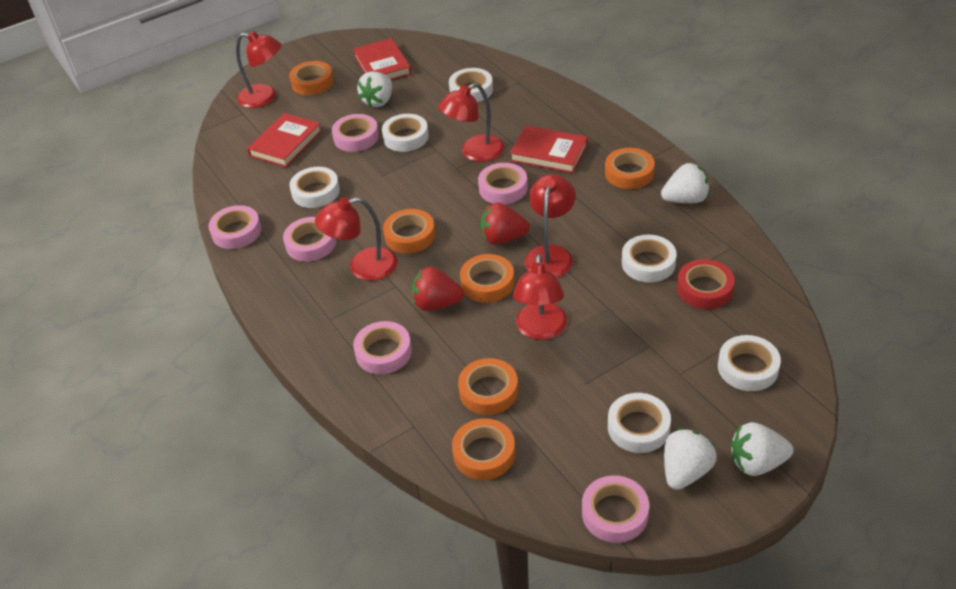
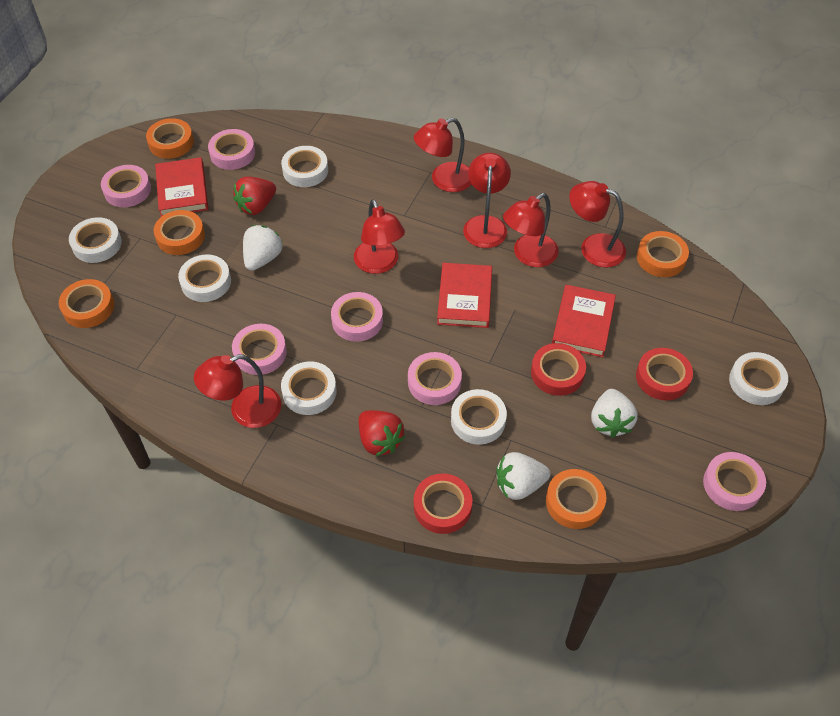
orange tape: 6 -> 5
red lamp: 5 -> 6
red tape: 1 -> 3
white strawberry: 4 -> 3

